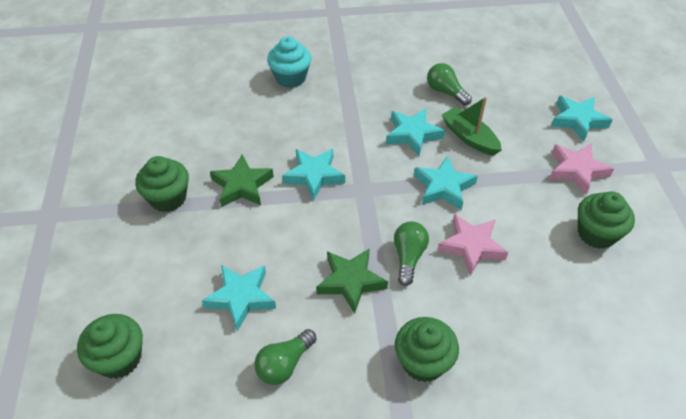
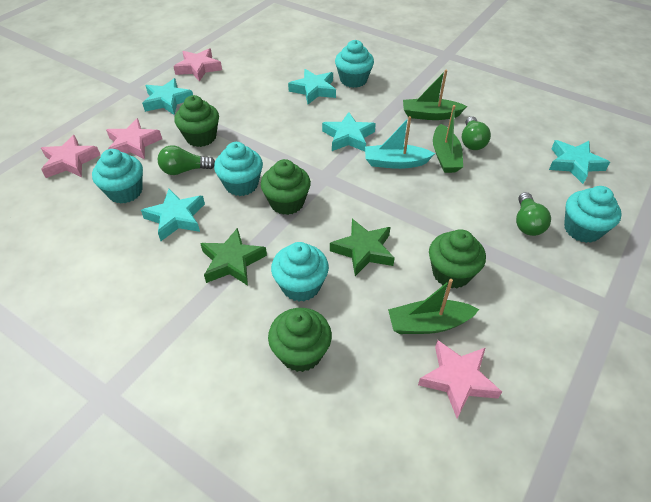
green boat: 1 -> 3
pink star: 2 -> 4
turquoise boat: 0 -> 1
turquoise cupcake: 1 -> 5

